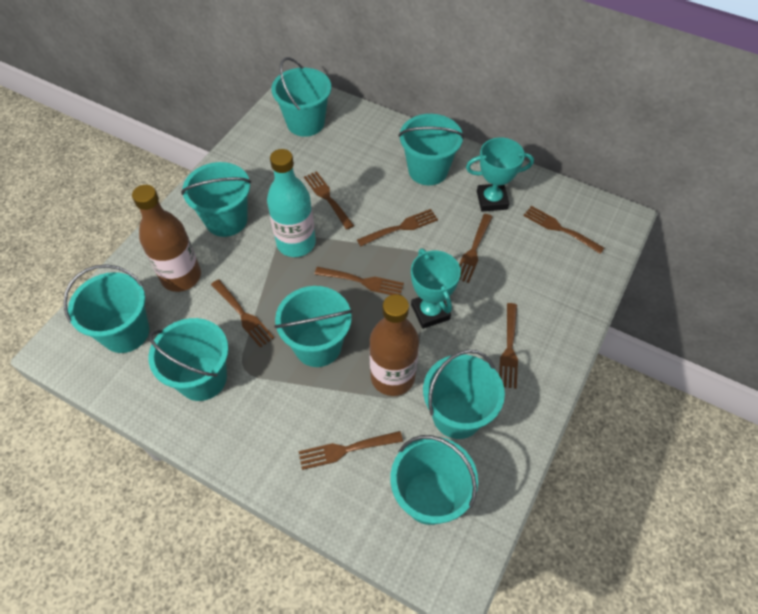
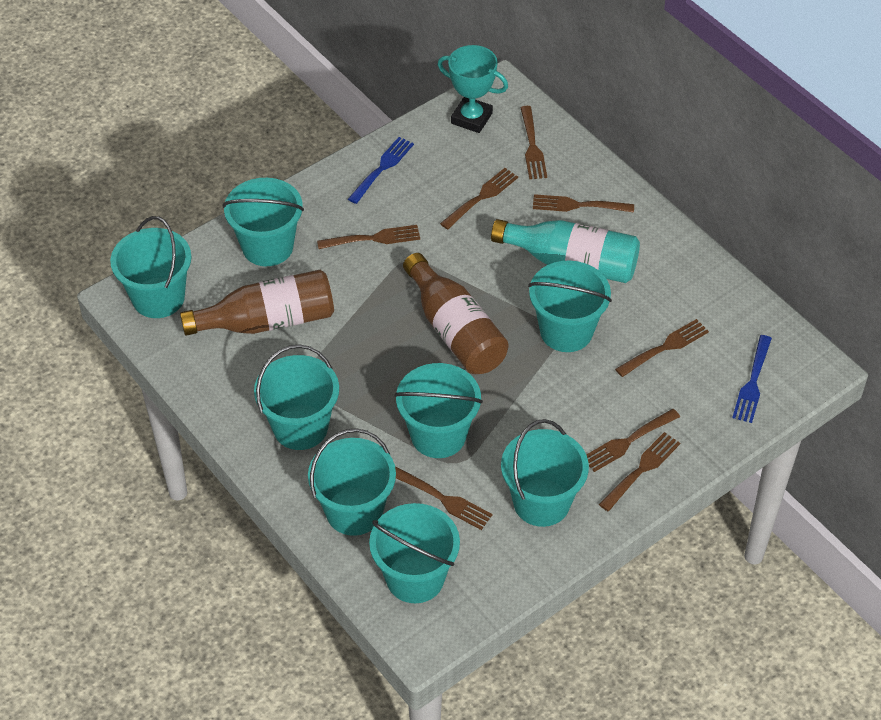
blue fork: 0 -> 2
turquoise trophy: 2 -> 1

